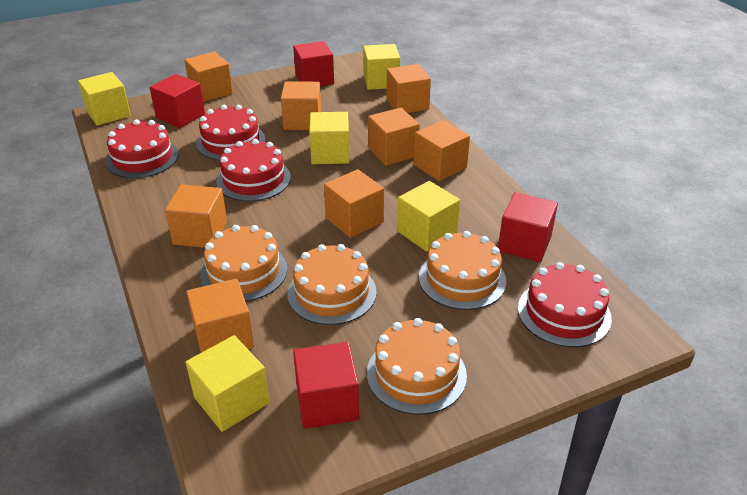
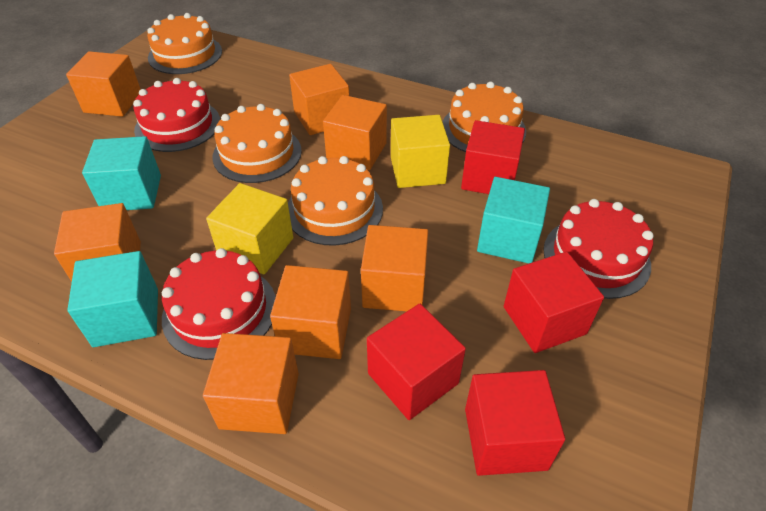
orange cube: 8 -> 7
red cake: 4 -> 3
turquoise cube: 0 -> 3
yellow cube: 5 -> 2

